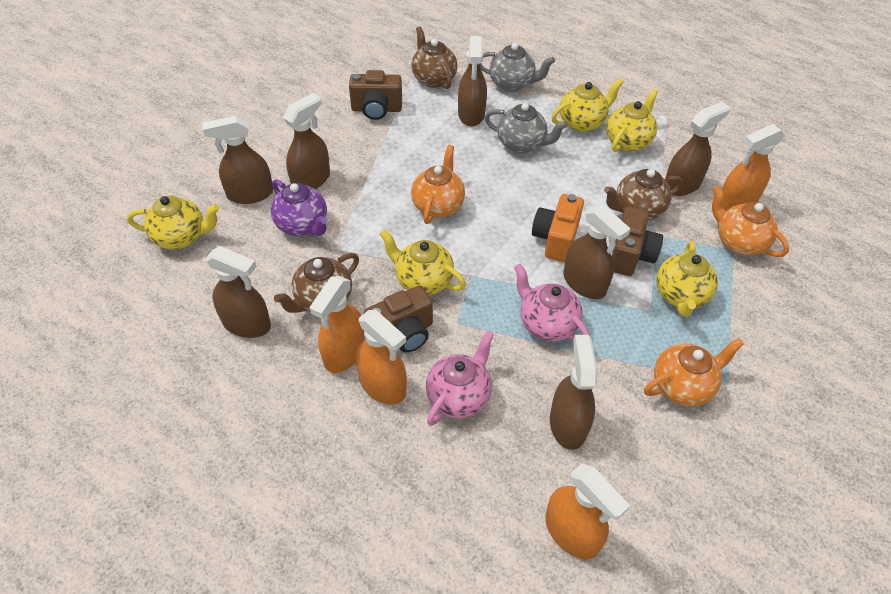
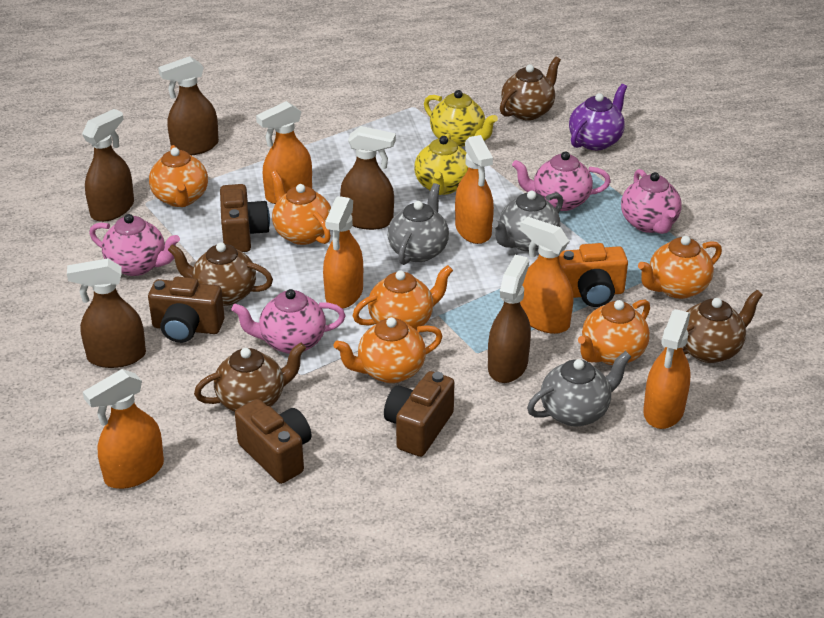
brown camera: 3 -> 4
brown spray bottle: 7 -> 5
brown teapot: 3 -> 4
grey teapot: 2 -> 3
orange spray bottle: 4 -> 6
orange teapot: 3 -> 6
pink teapot: 2 -> 4
yellow teapot: 5 -> 2

